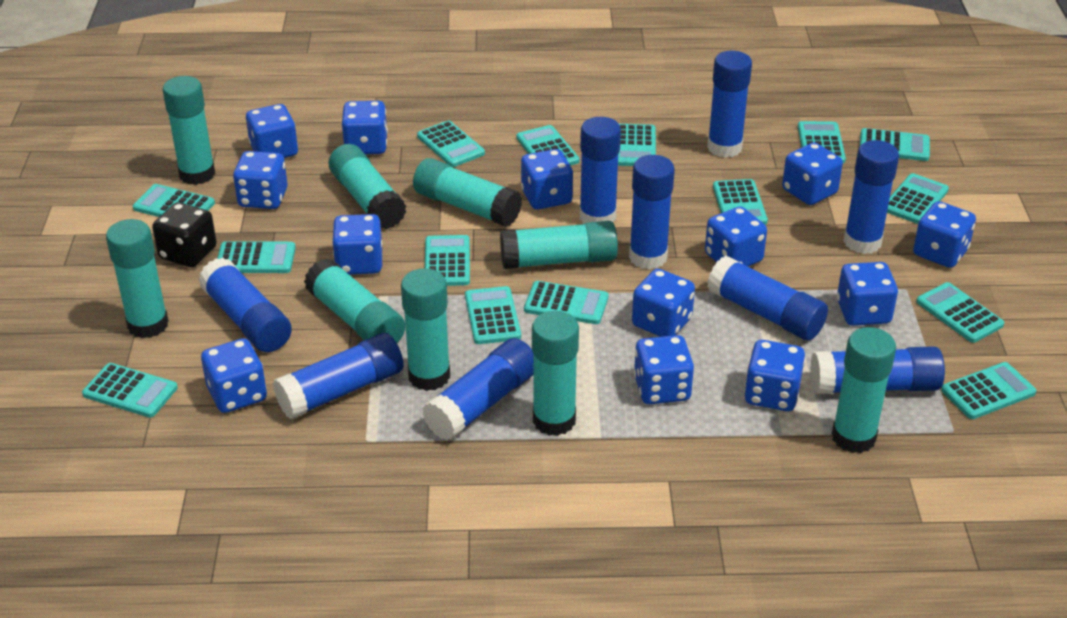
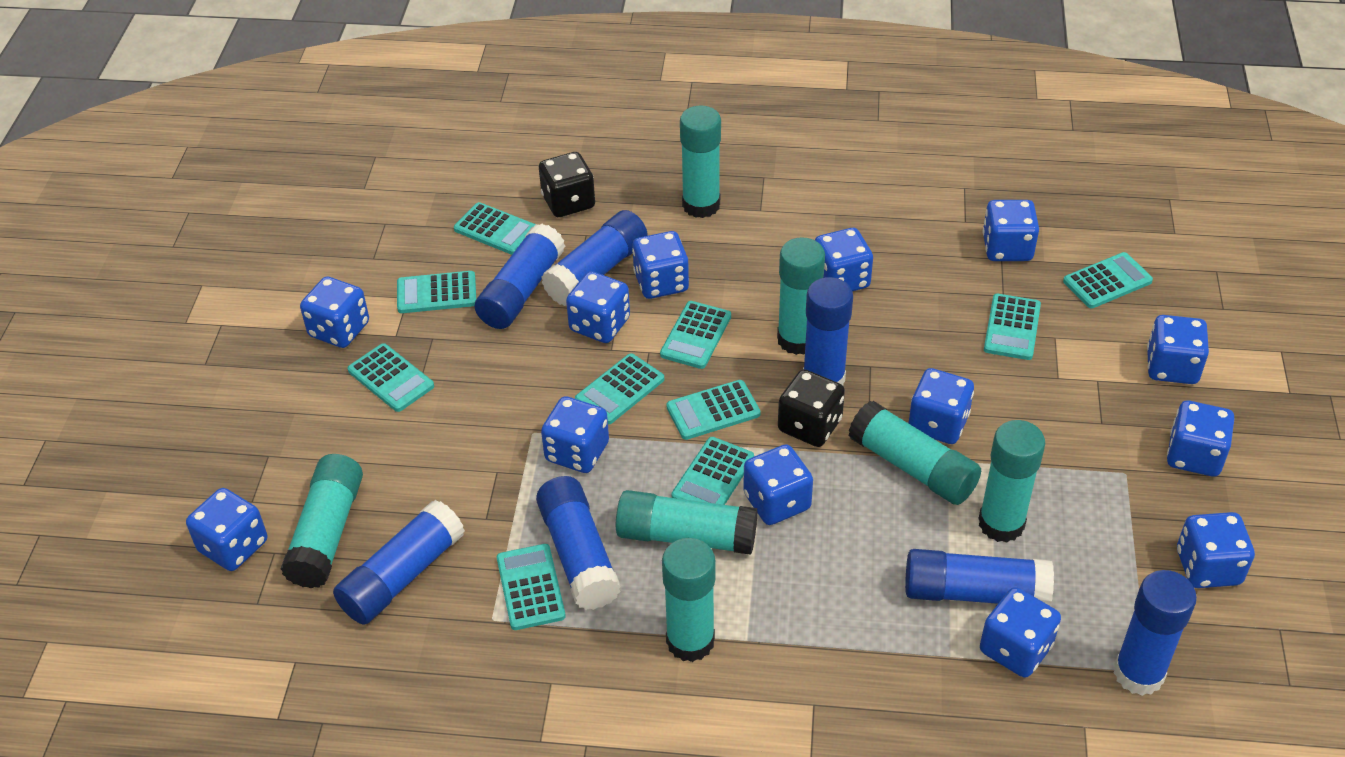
black dice: 1 -> 2
blue glue stick: 9 -> 7
turquoise calculator: 15 -> 10
turquoise glue stick: 9 -> 7

